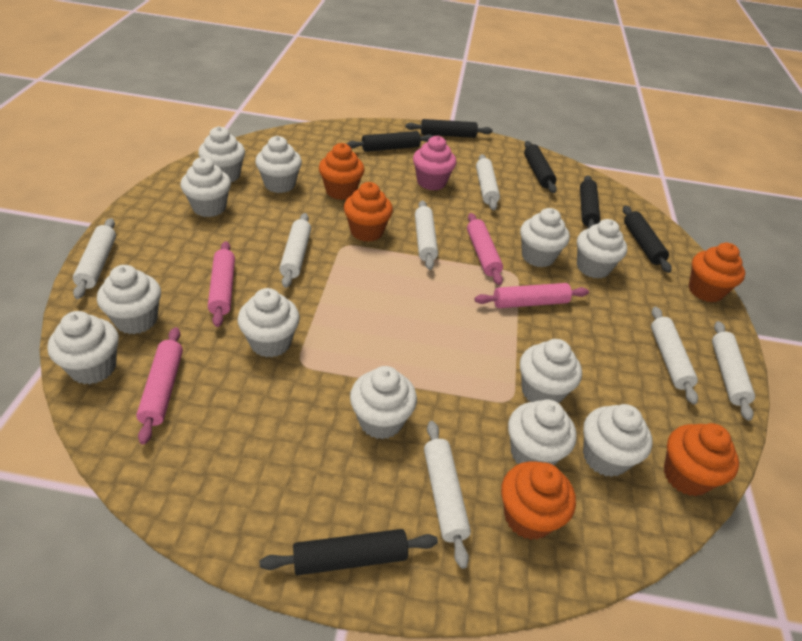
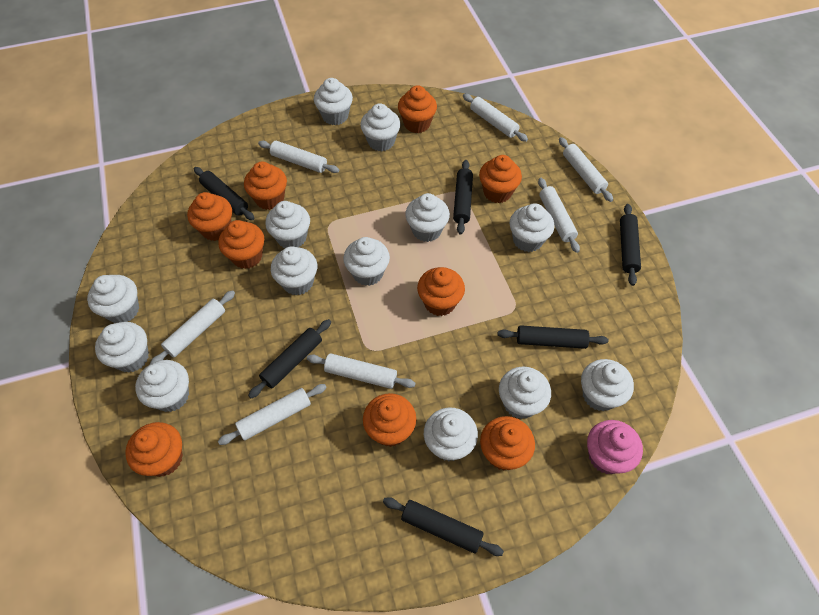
orange cupcake: 5 -> 9
pink rolling pin: 4 -> 0
white cupcake: 12 -> 13

